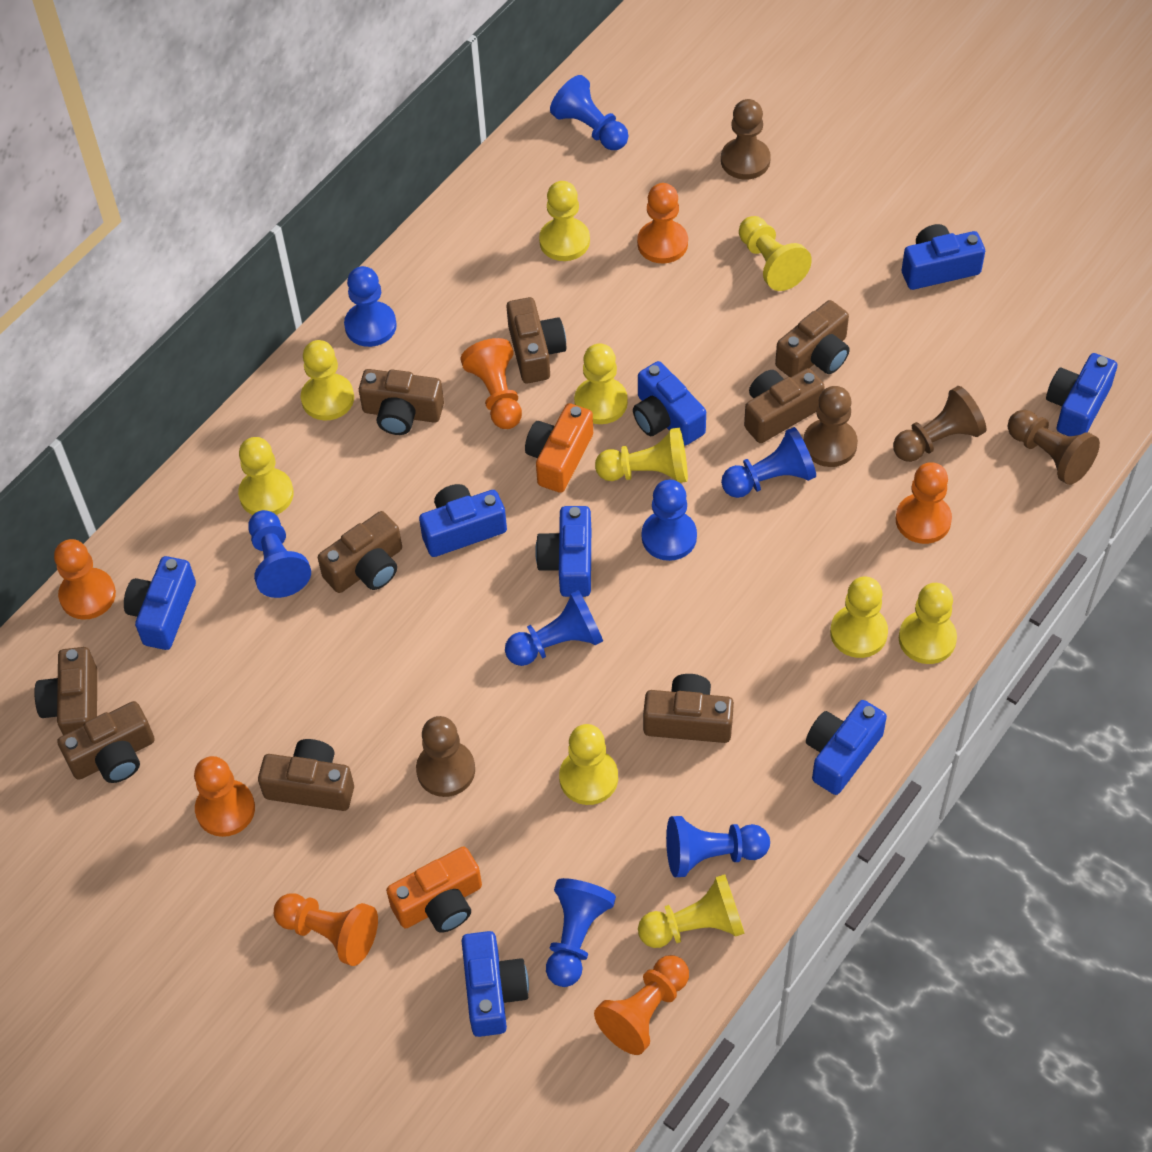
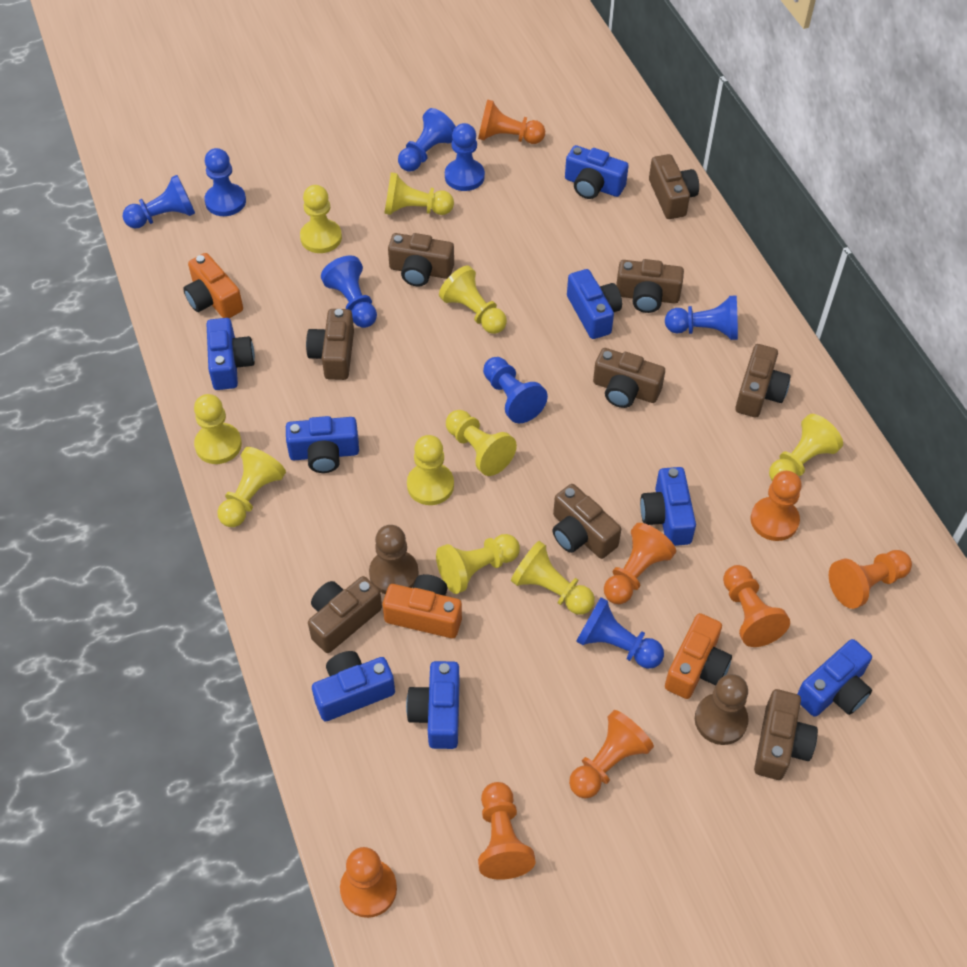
brown pawn: 5 -> 2
orange camera: 2 -> 3
orange pawn: 7 -> 8

